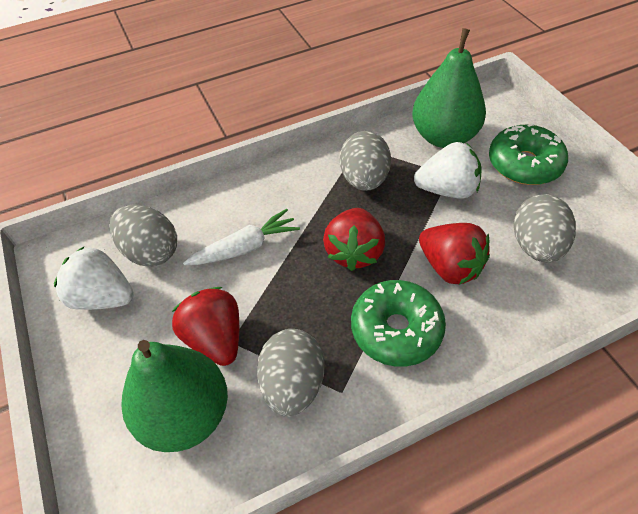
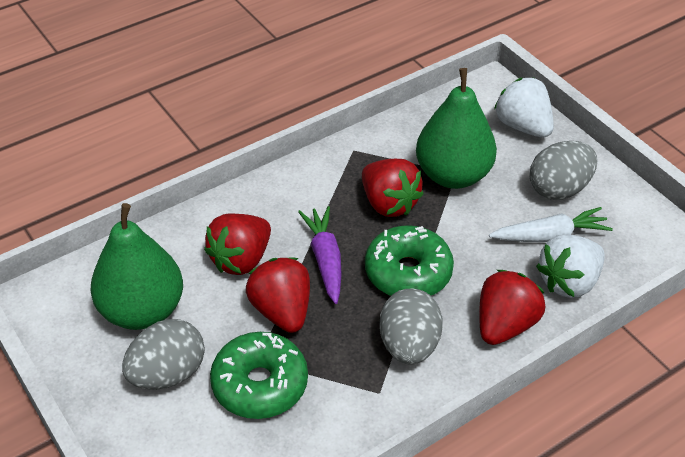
grey egg: 4 -> 3
purple carrot: 0 -> 1
red strawberry: 3 -> 4

